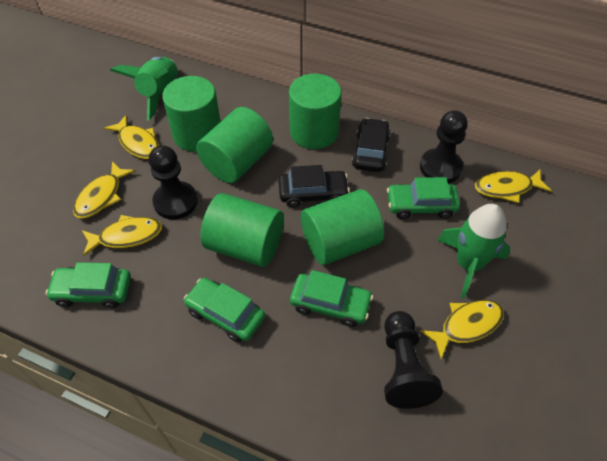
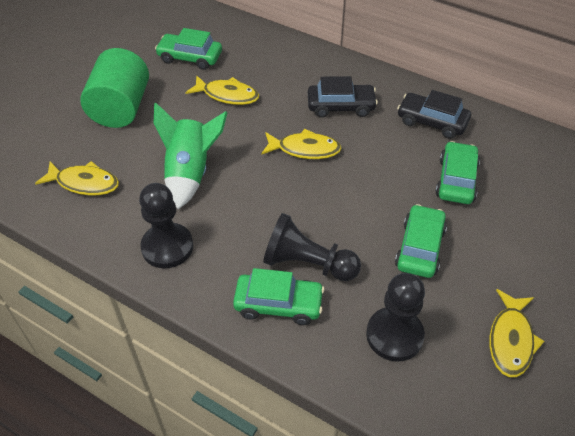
green cylinder: 5 -> 1
green rocket: 2 -> 1
yellow fish: 5 -> 4

